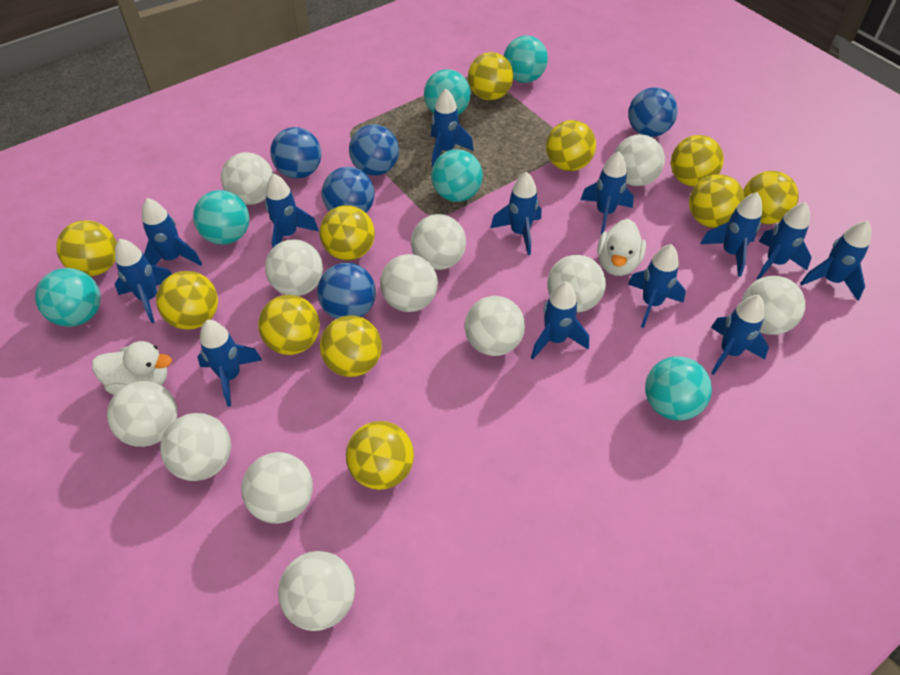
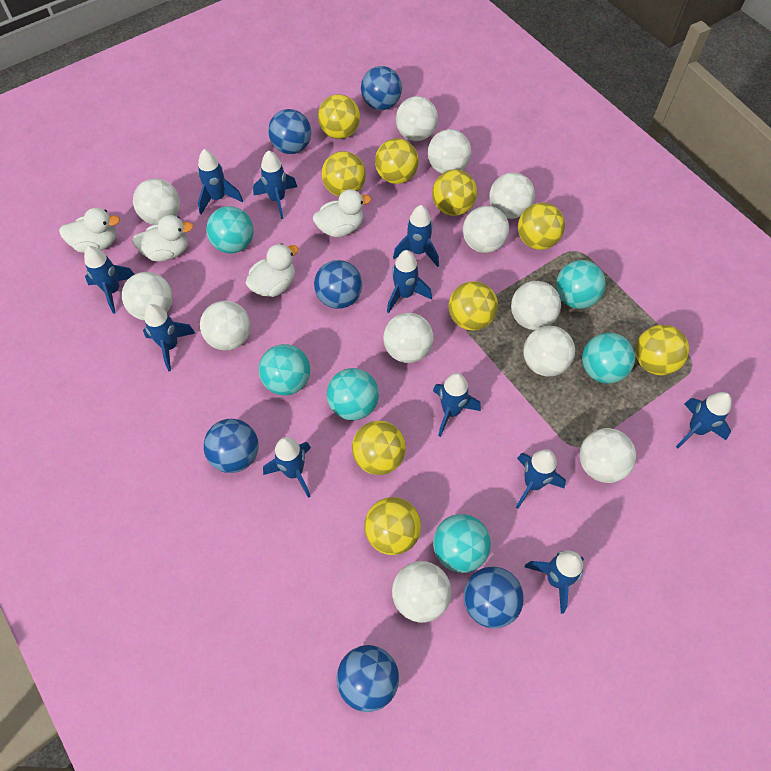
blue ball: 5 -> 6
blue rocket: 13 -> 11
white duck: 2 -> 4
yellow ball: 11 -> 9

